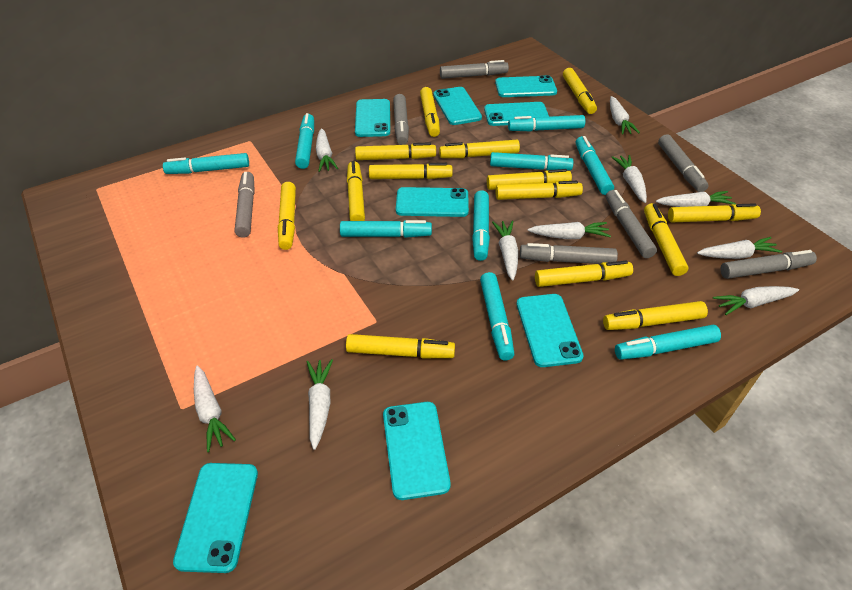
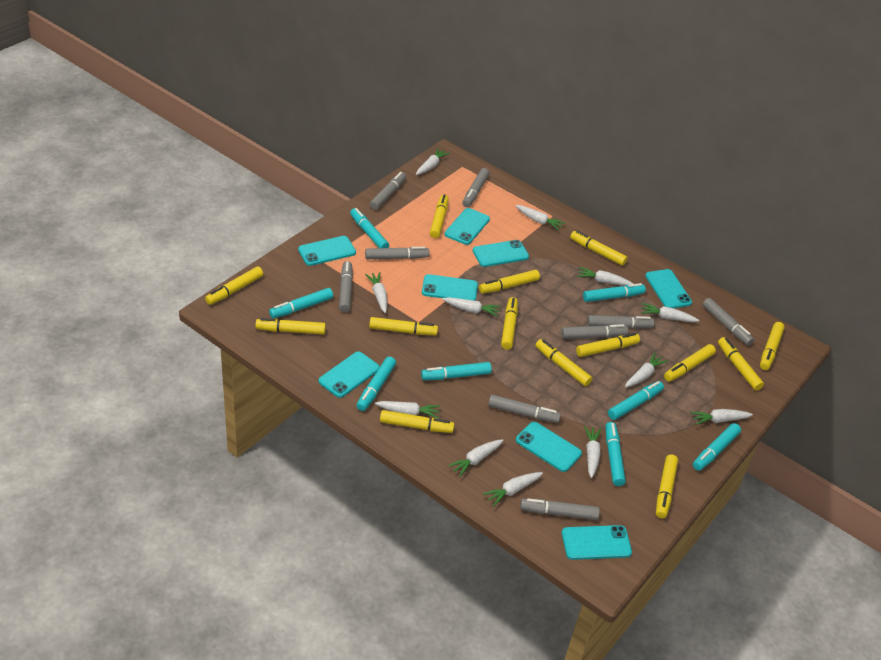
grey marker: 7 -> 9
turquoise marker: 9 -> 8
white carrot: 10 -> 12

